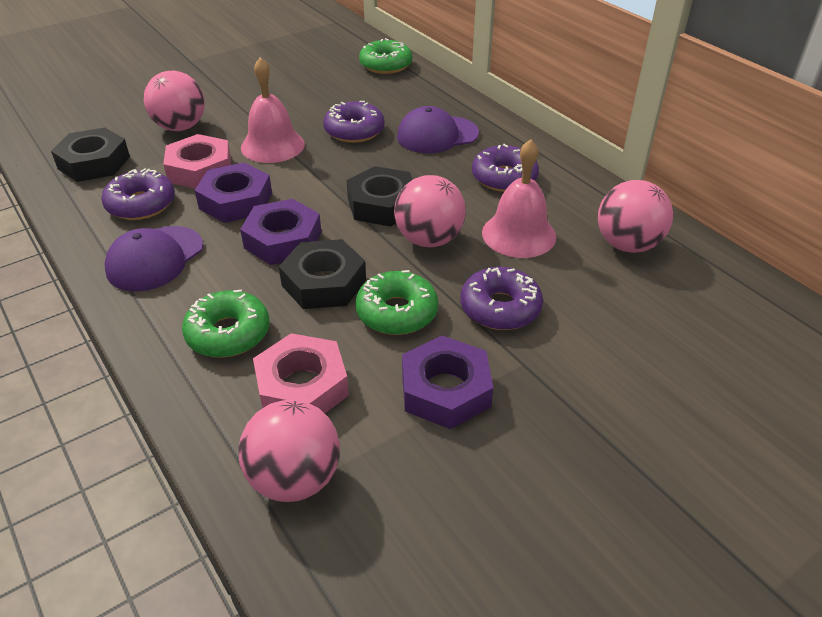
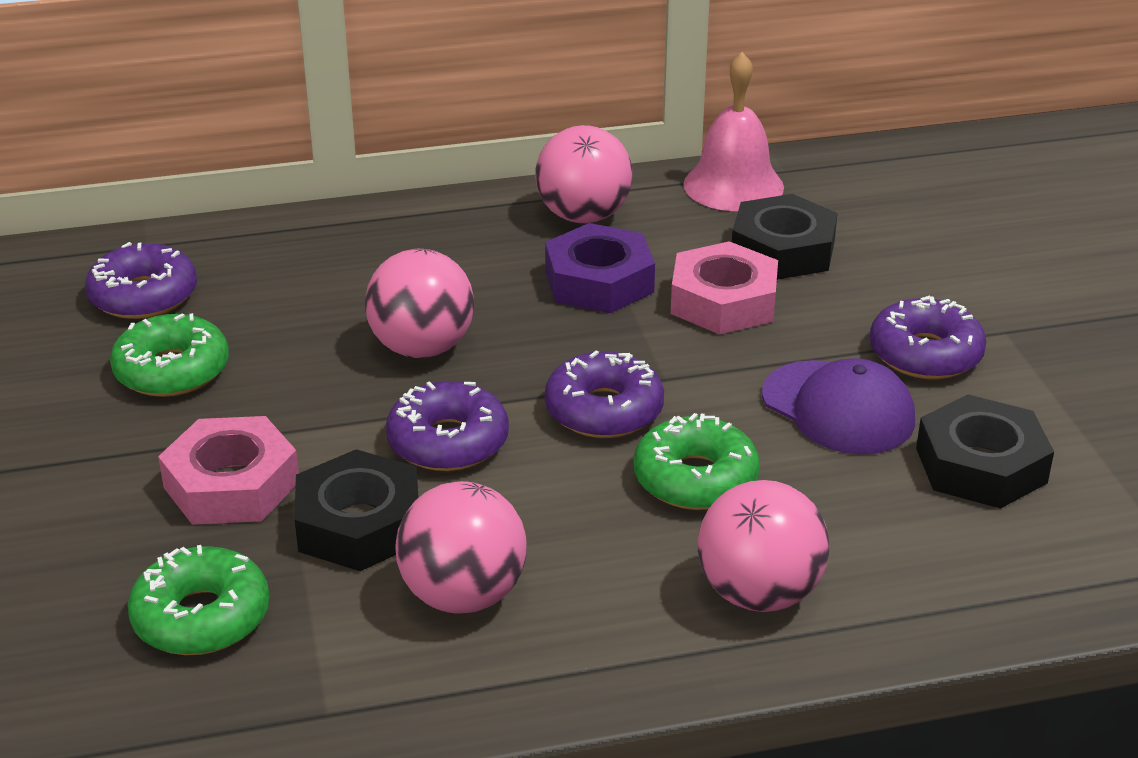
pink bell: 2 -> 1
purple cap: 2 -> 1
purple nut: 3 -> 1

